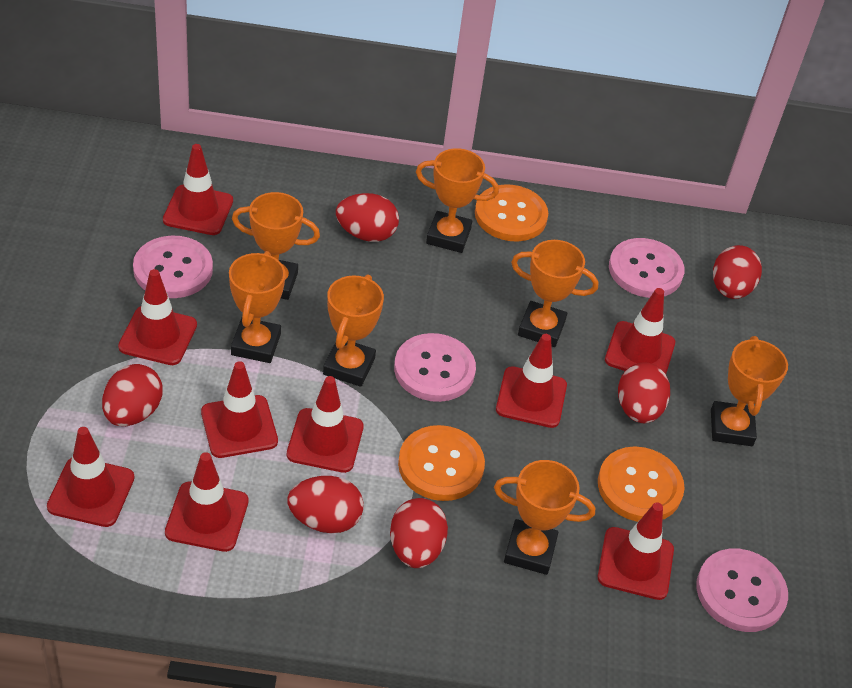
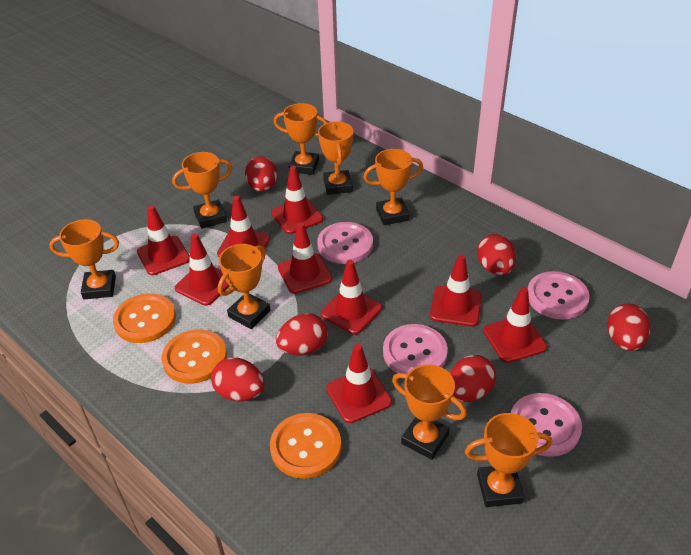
orange trophy: 7 -> 8

